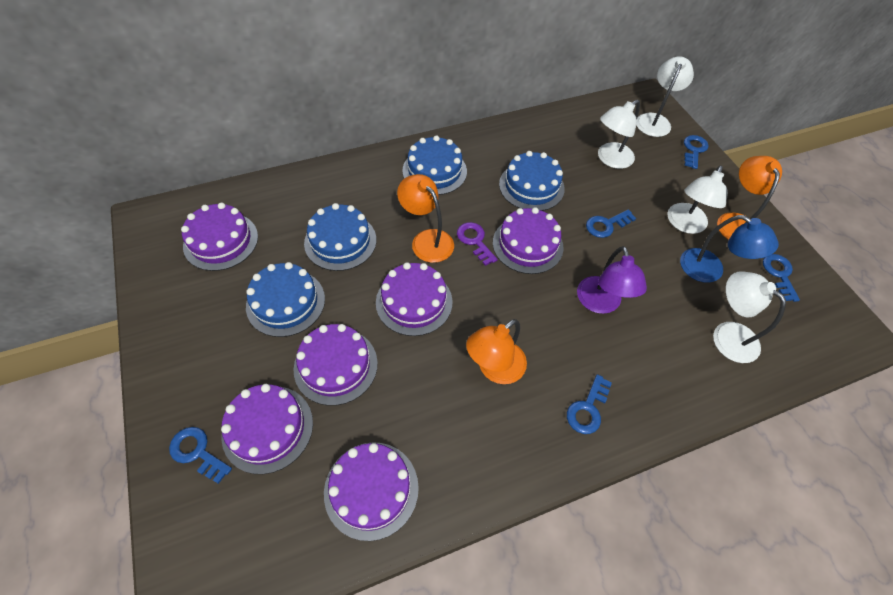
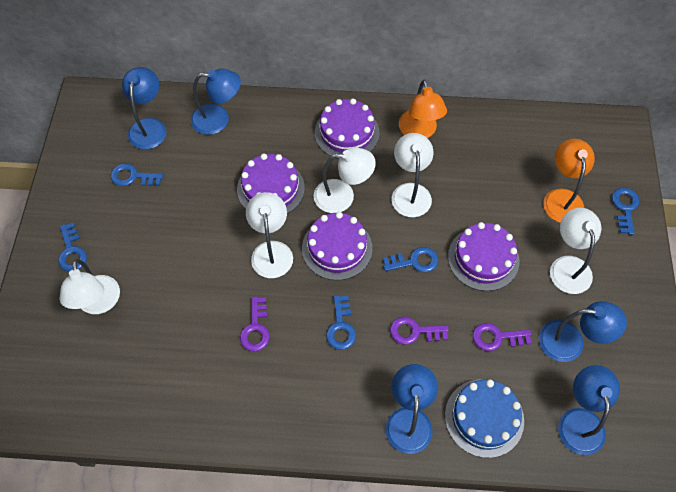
blue cake: 4 -> 1
blue lamp: 1 -> 5
orange lamp: 3 -> 2
purple cake: 6 -> 4
purple key: 1 -> 3
purple lamp: 1 -> 0
white lamp: 4 -> 5

